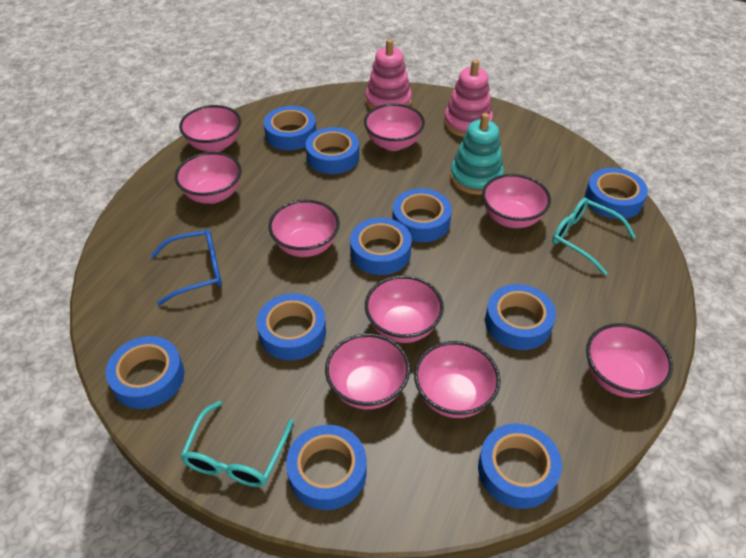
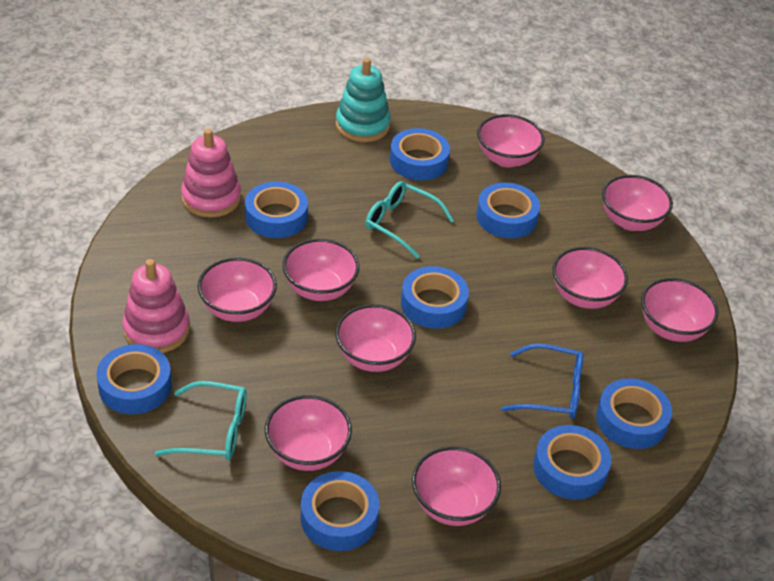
blue tape: 10 -> 8

